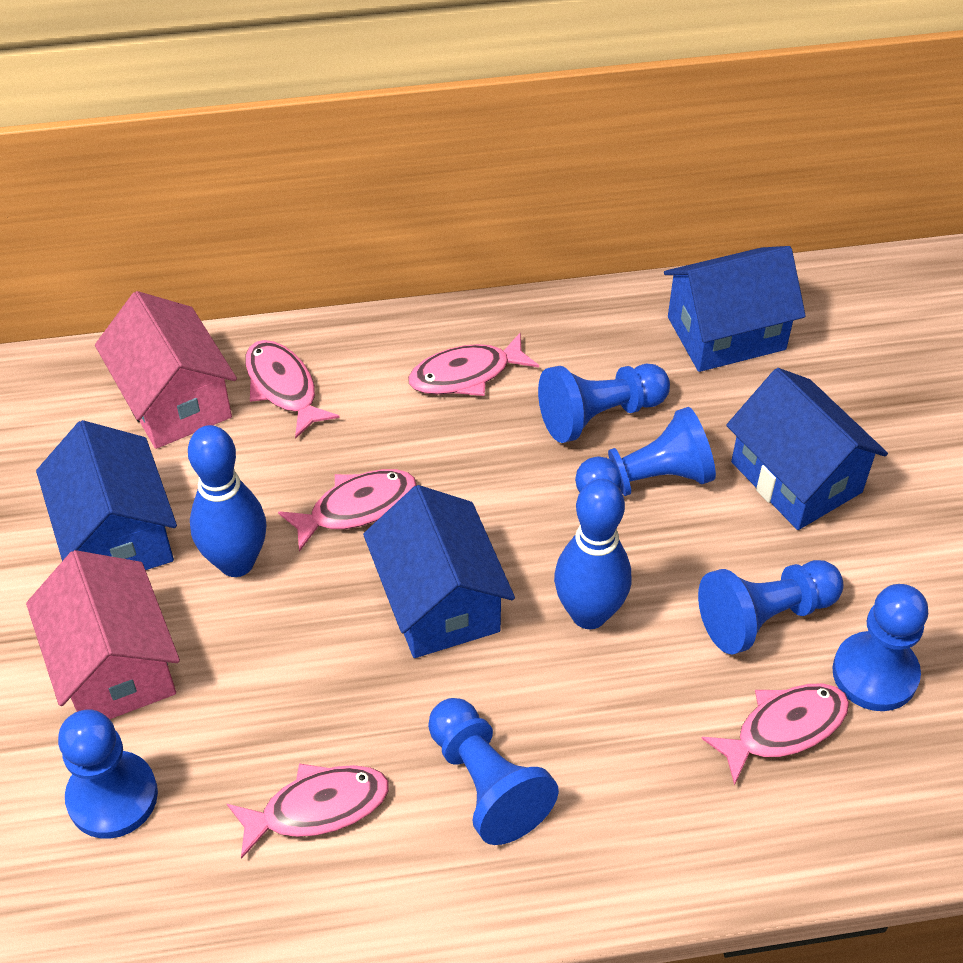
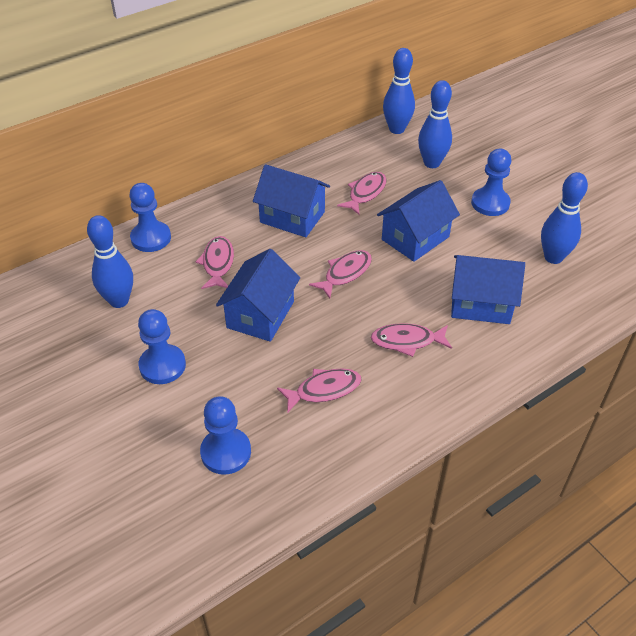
blue bowling pin: 2 -> 4
blue pawn: 6 -> 4
pink house: 2 -> 0

